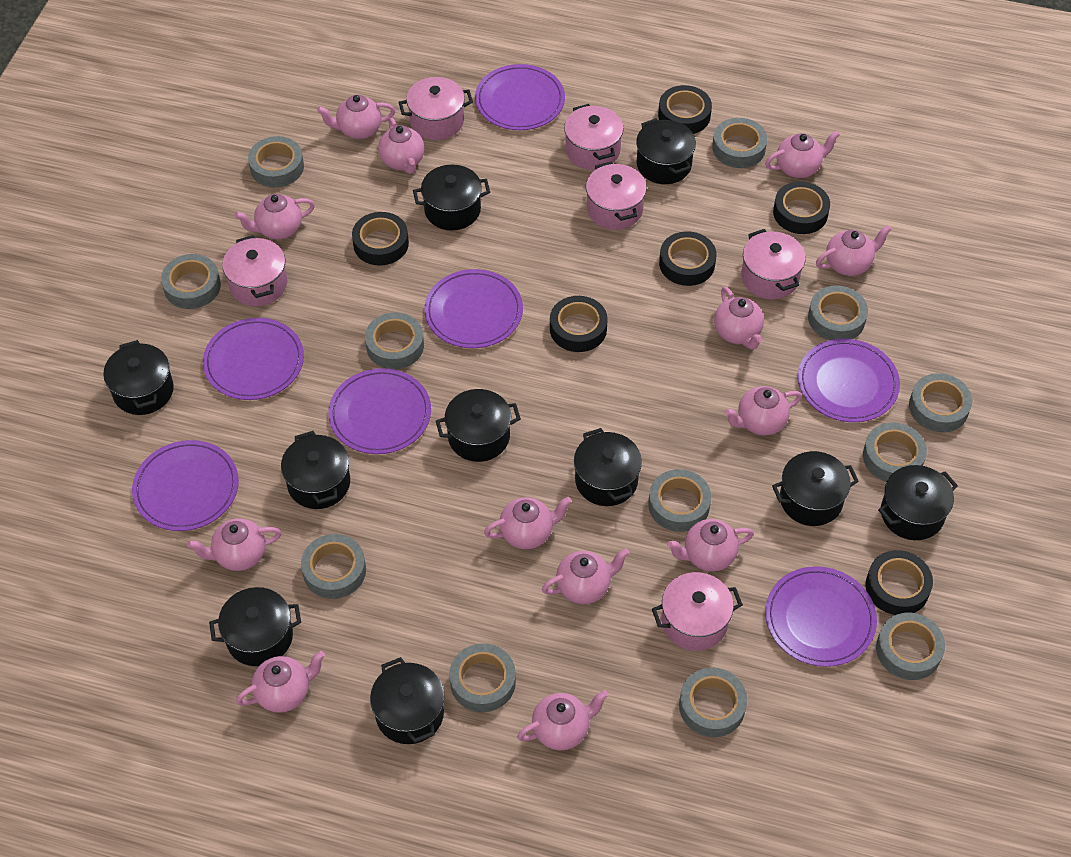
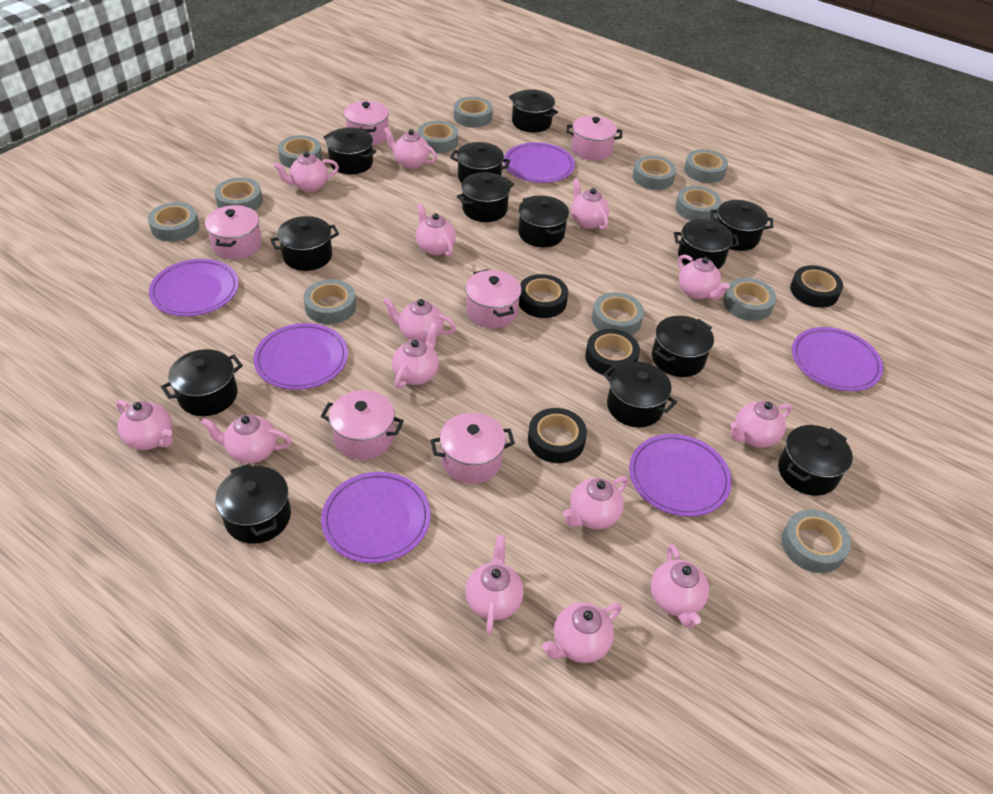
black pot: 10 -> 13
black tape: 6 -> 4
pink teapot: 13 -> 14
purple plate: 7 -> 6

